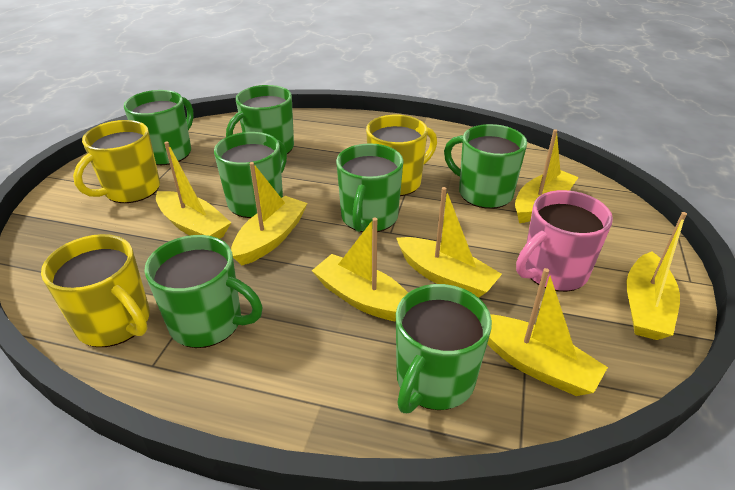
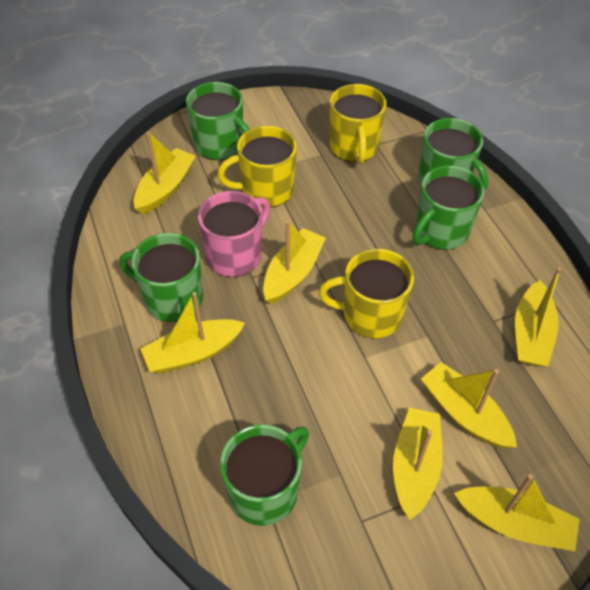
green mug: 7 -> 5

